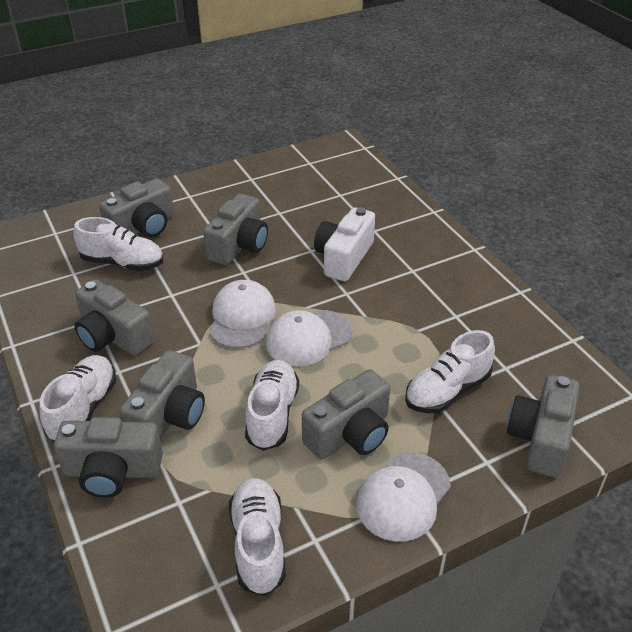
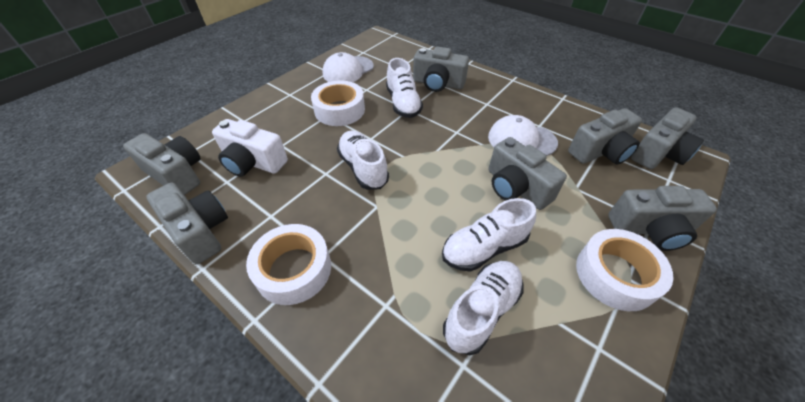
white cap: 3 -> 2
white shoe: 5 -> 4
white tape: 0 -> 3

